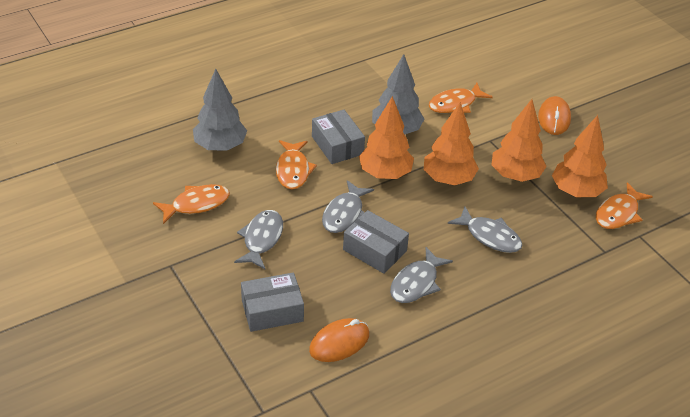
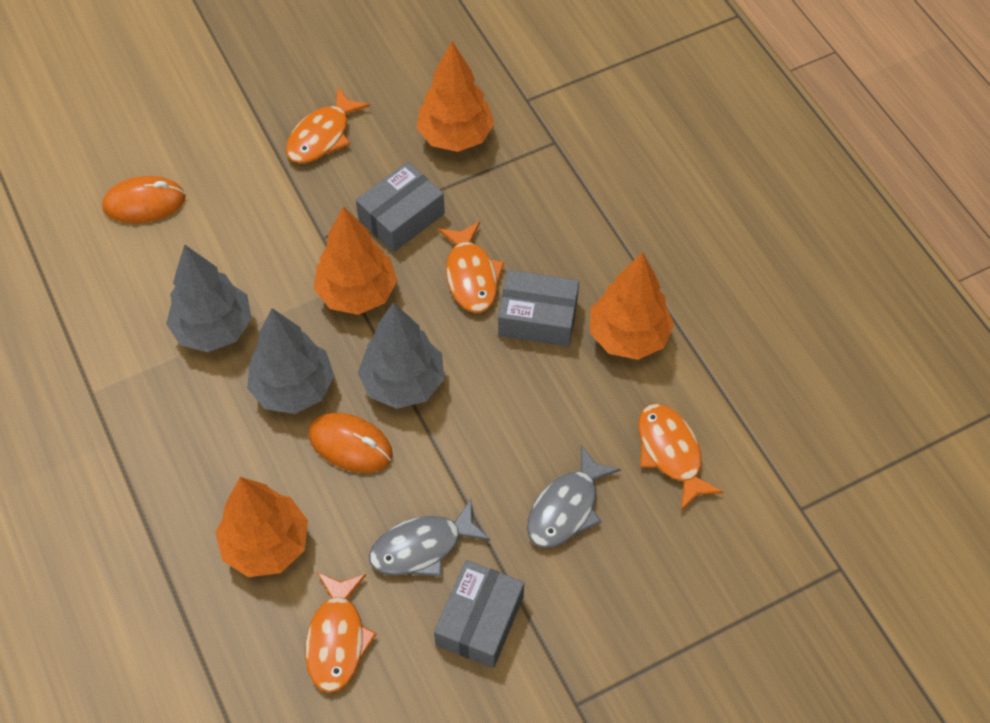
grey fish: 4 -> 2
grey tree: 2 -> 3

